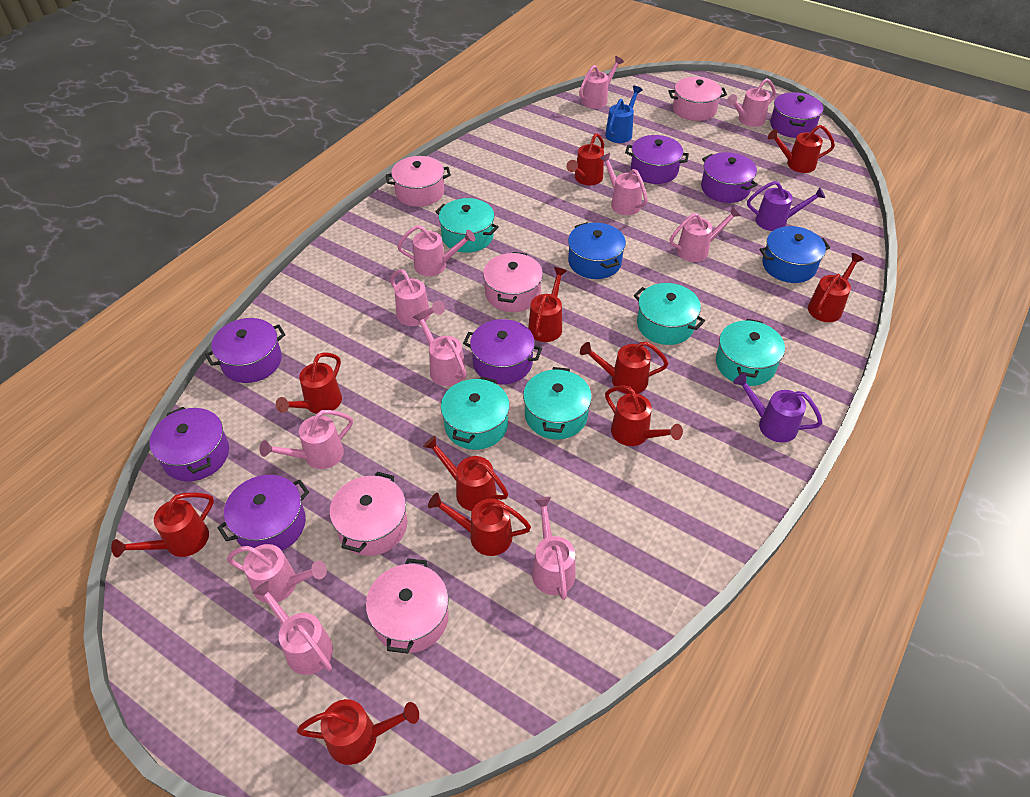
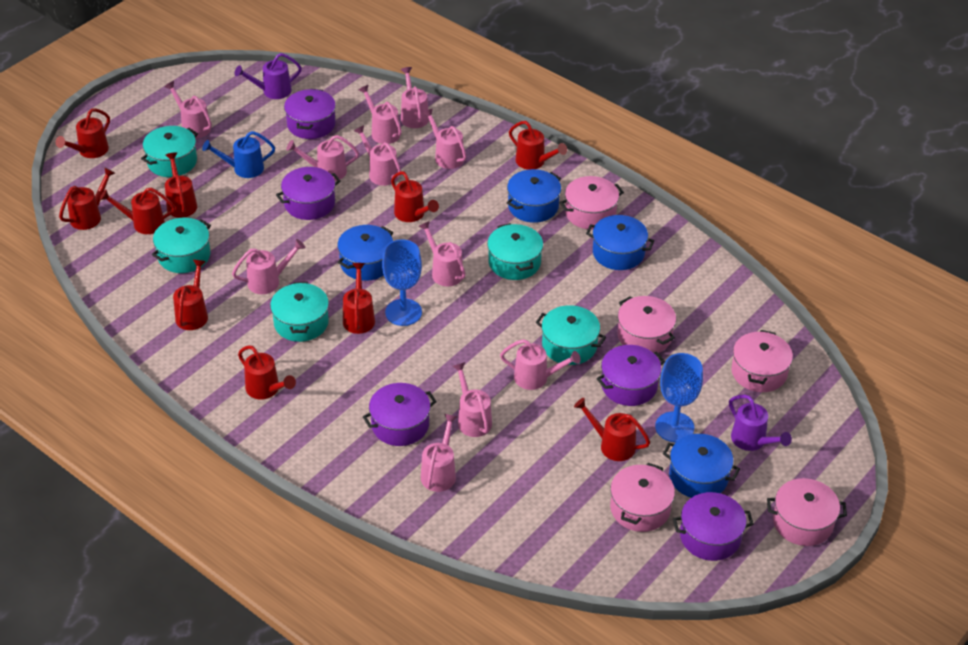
blue goblet: 0 -> 2
blue pot: 2 -> 4
purple pot: 7 -> 5
red watering can: 11 -> 10

